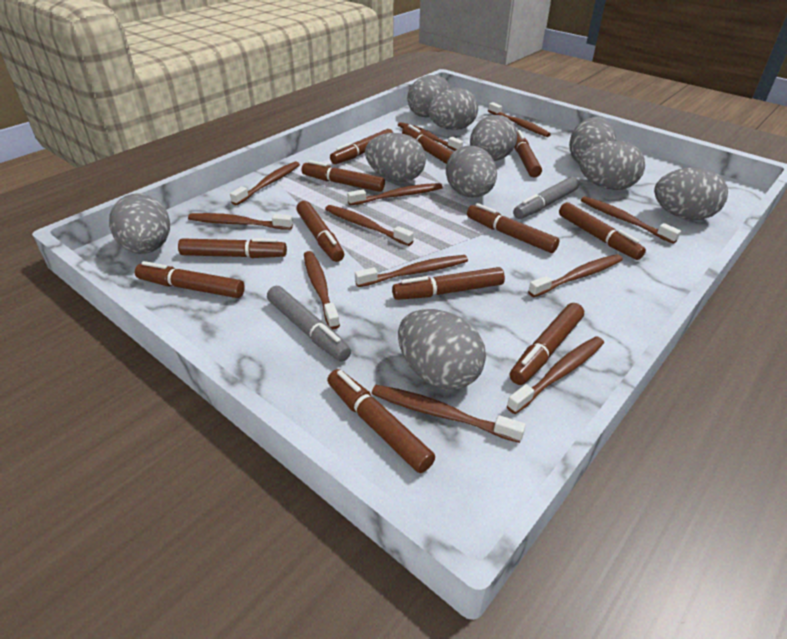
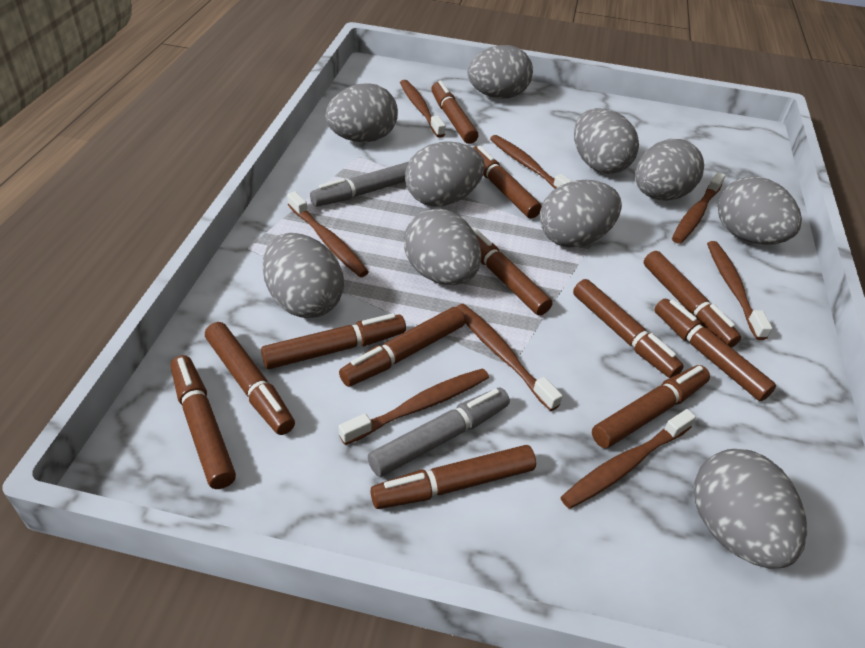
brown toothbrush: 12 -> 8

